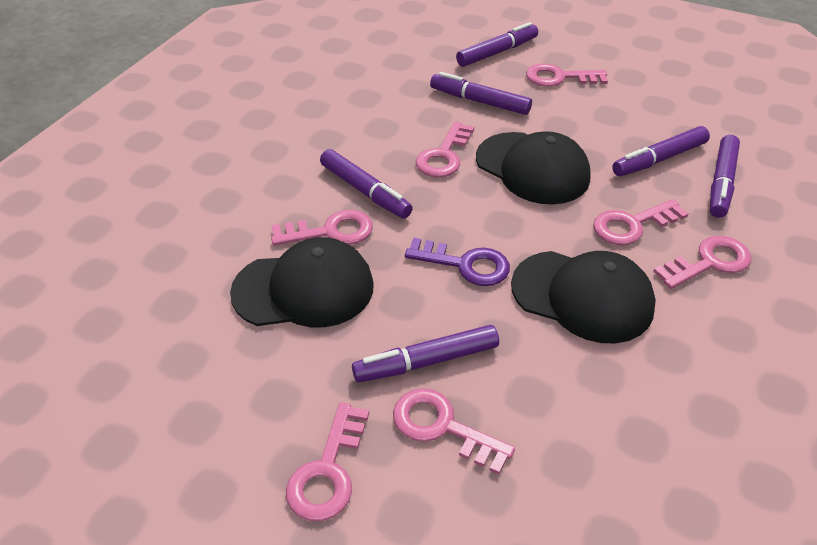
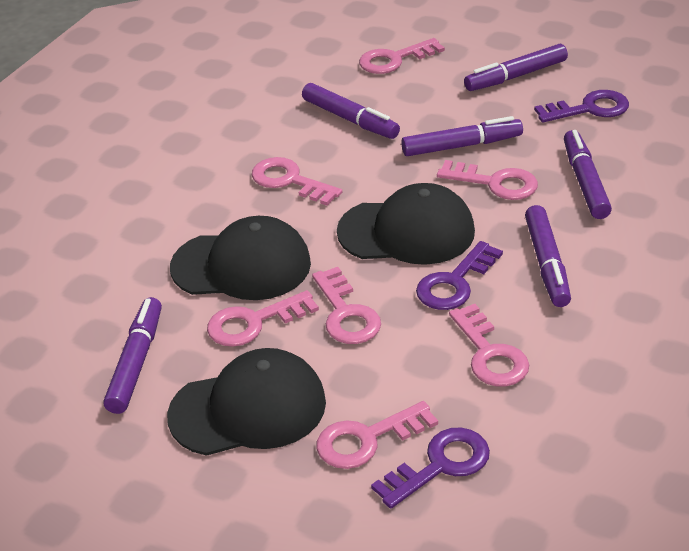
purple key: 1 -> 3

